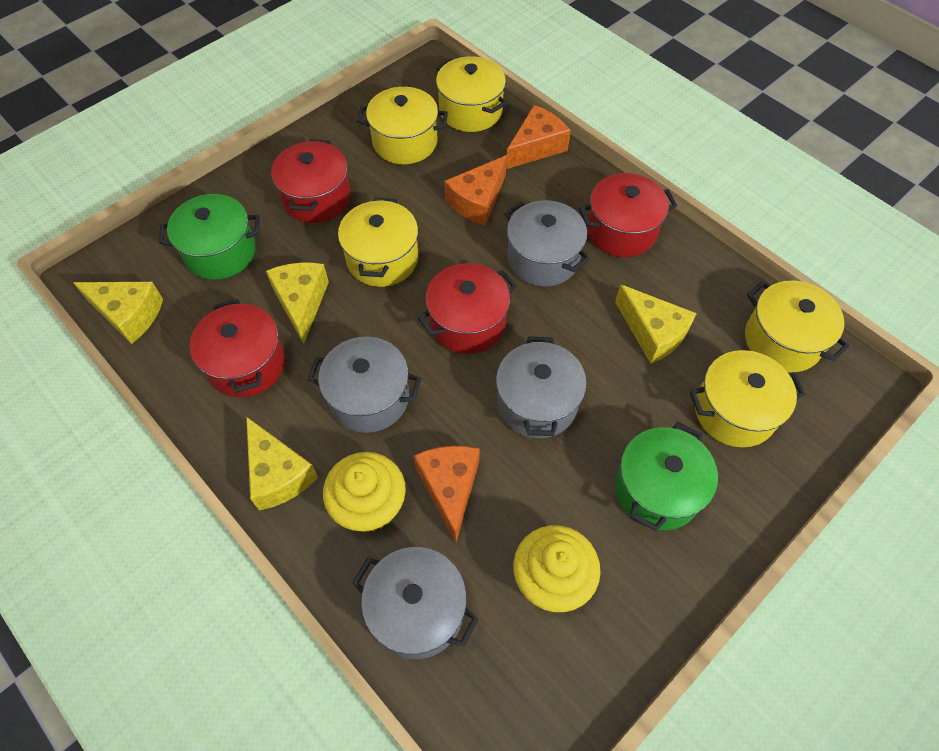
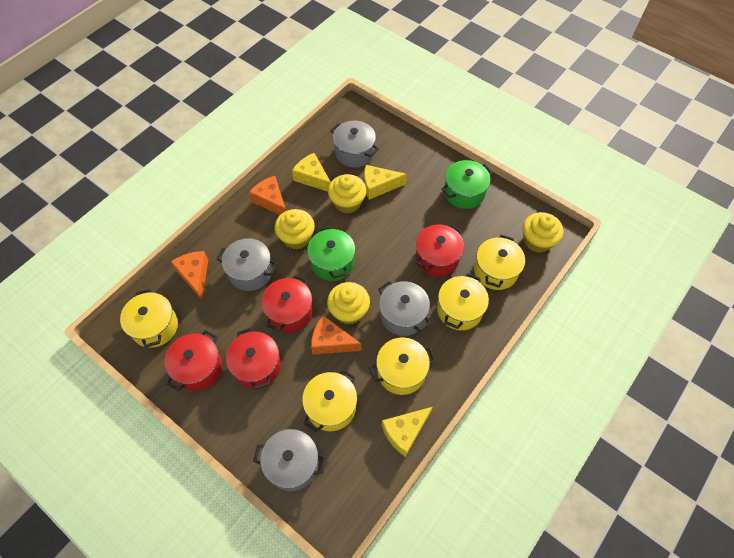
yellow cheese: 4 -> 3
yellow cupcake: 2 -> 4

